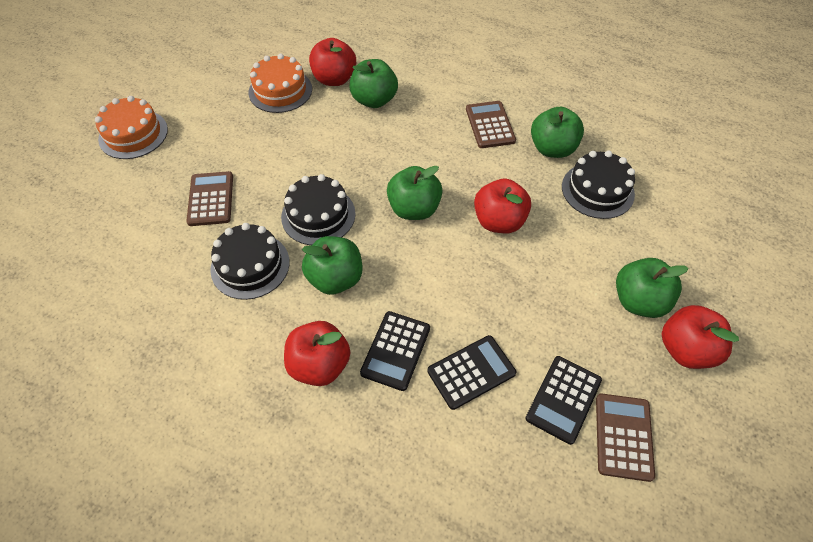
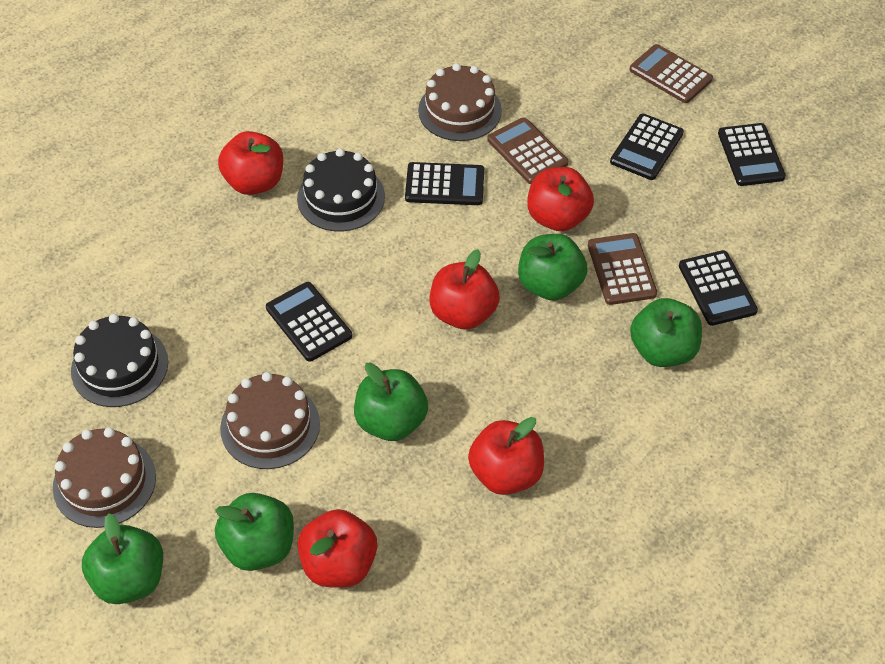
black cake: 3 -> 2
black calculator: 3 -> 5
brown cake: 0 -> 3
orange cake: 2 -> 0
red apple: 4 -> 5

